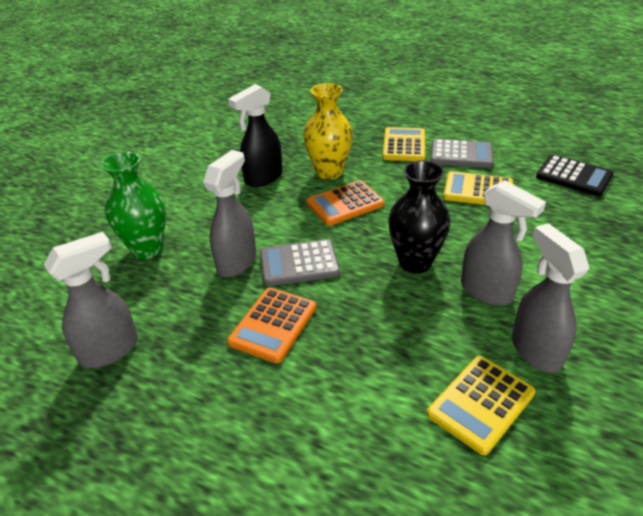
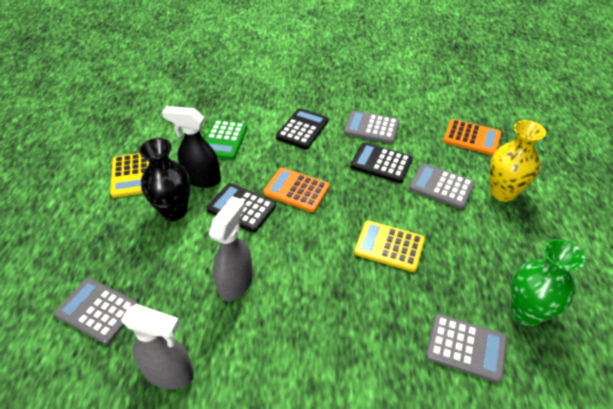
black calculator: 1 -> 3
green calculator: 0 -> 1
grey calculator: 2 -> 4
grey spray bottle: 4 -> 2
yellow calculator: 3 -> 2

